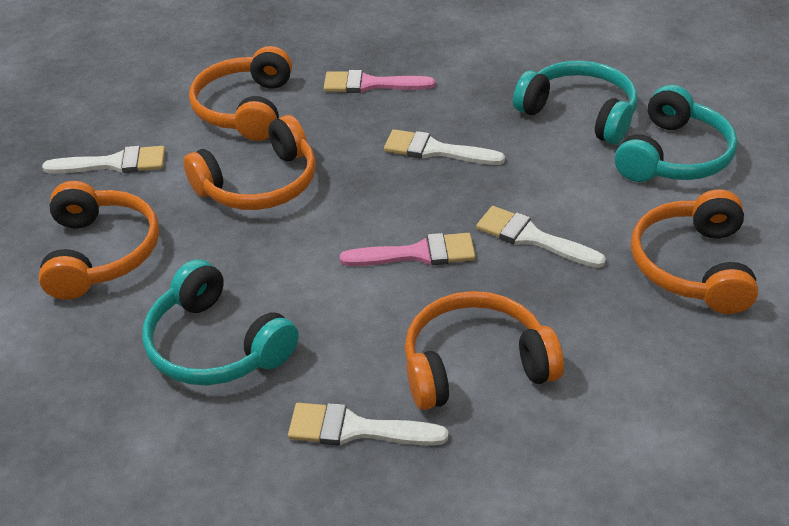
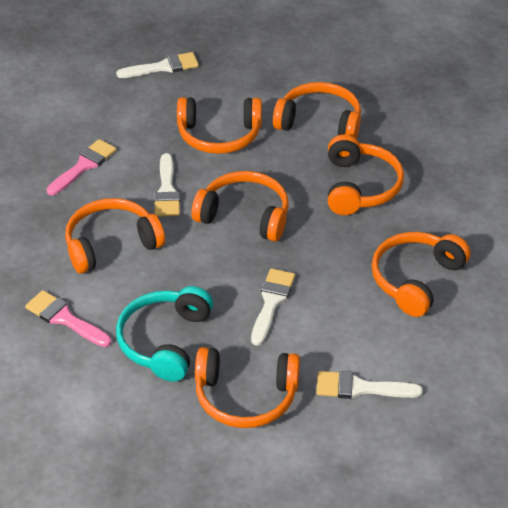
orange headphones: 5 -> 7
turquoise headphones: 3 -> 1

